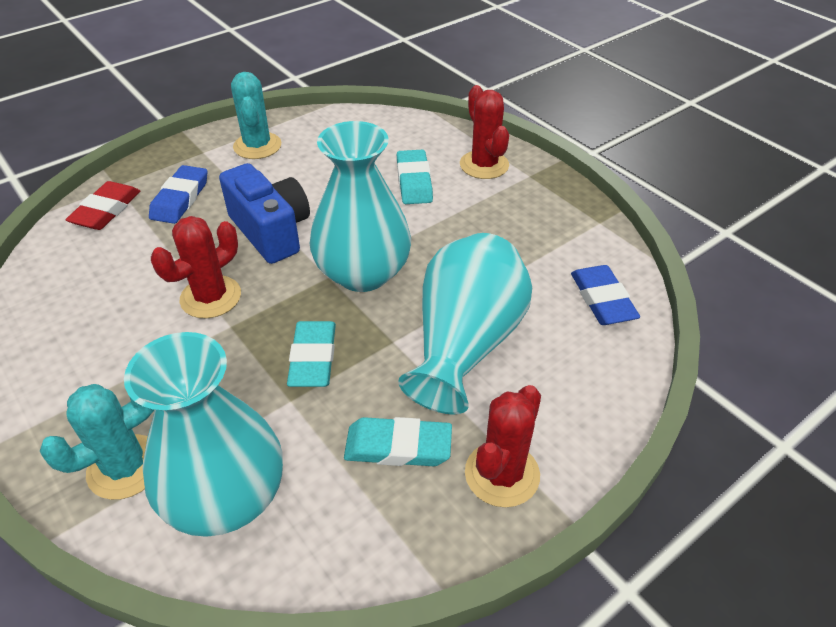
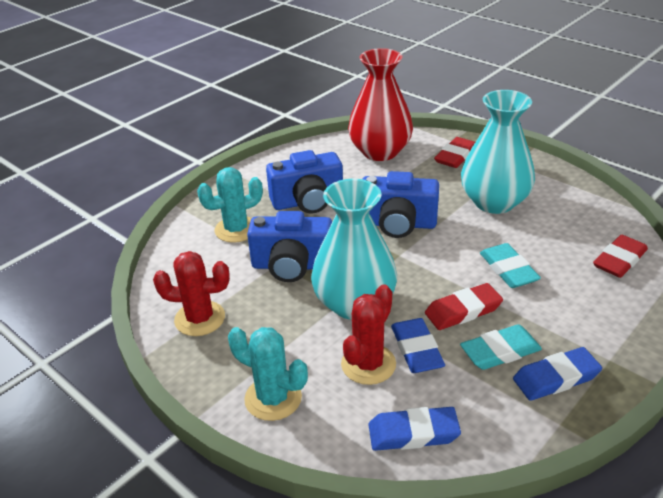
blue camera: 1 -> 3
blue eraser: 2 -> 3
red cactus: 3 -> 2
red eraser: 1 -> 3
red vase: 0 -> 1
turquoise eraser: 3 -> 2
turquoise vase: 3 -> 2

